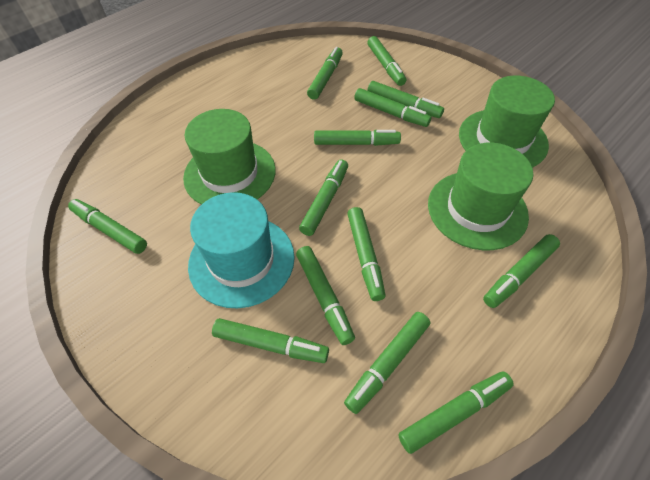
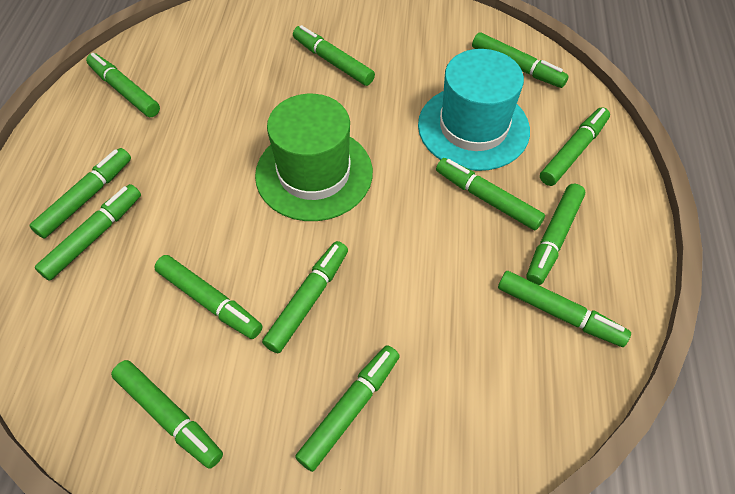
green hat: 3 -> 1

